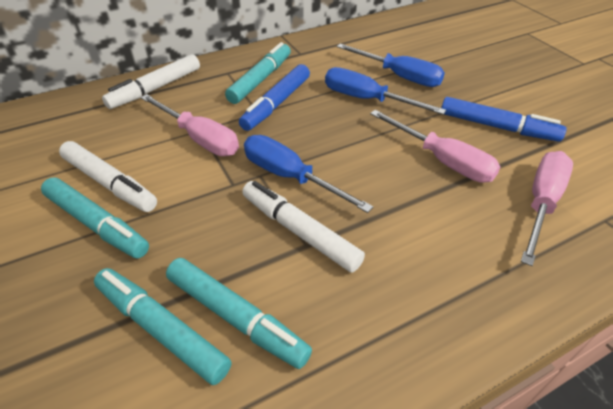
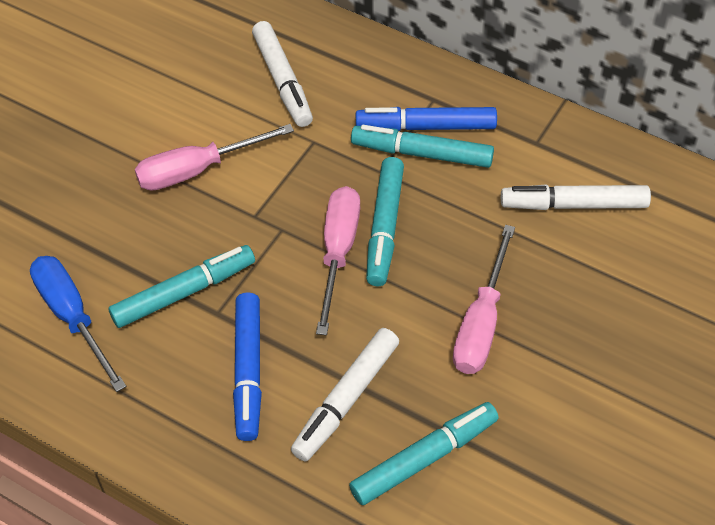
blue screwdriver: 3 -> 1

